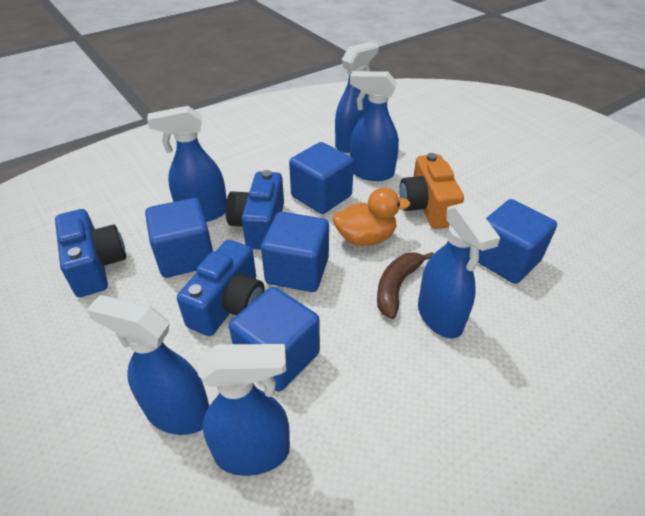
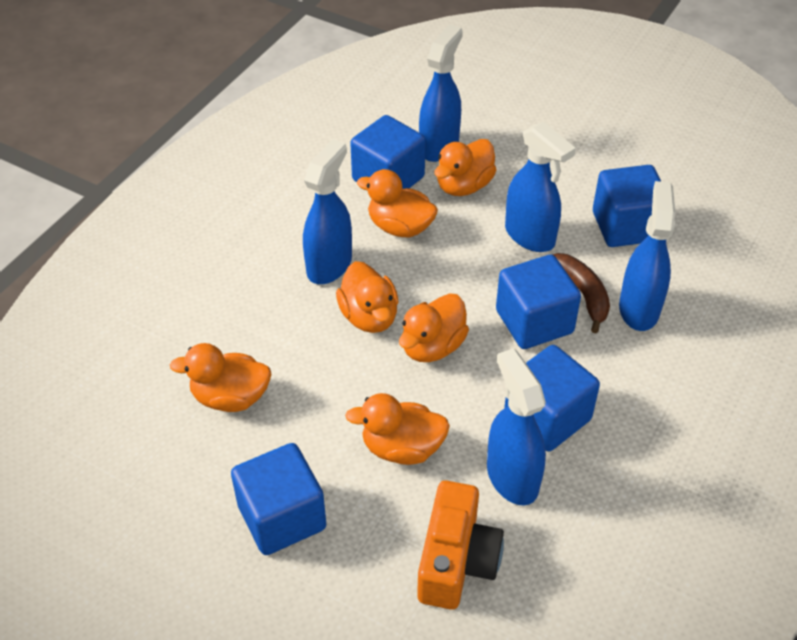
blue camera: 3 -> 0
blue spray bottle: 6 -> 5
orange duck: 1 -> 6

